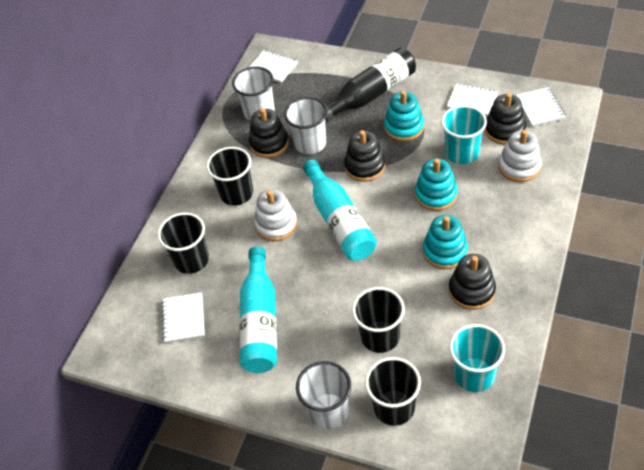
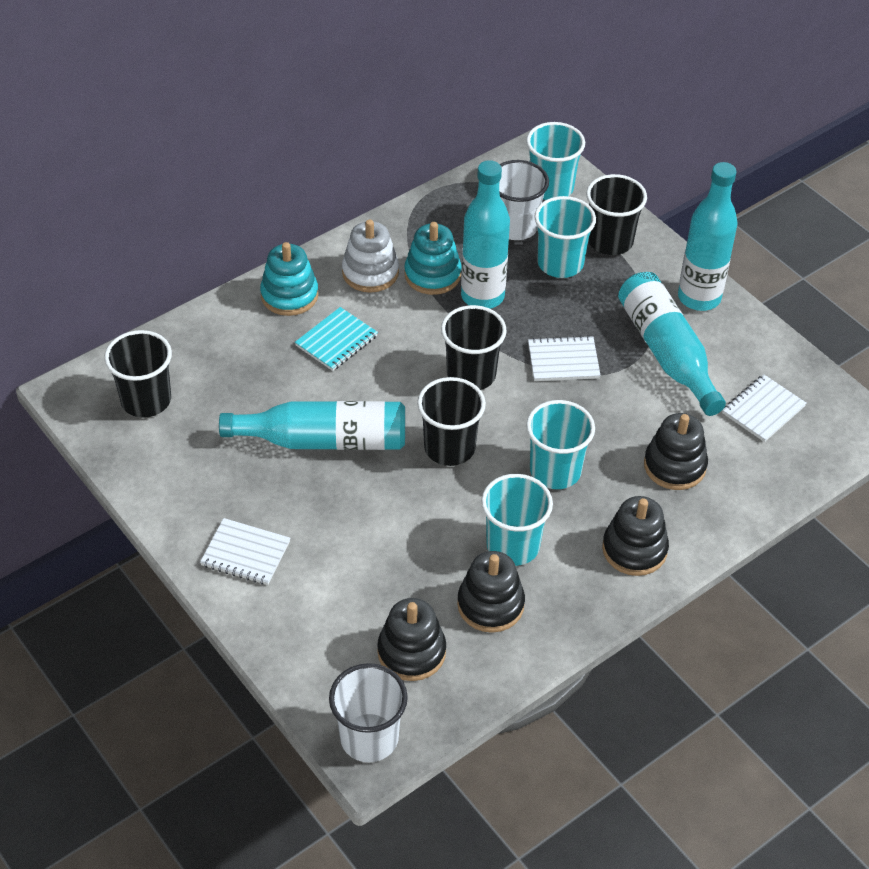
black bottle: 1 -> 0
turquoise bottle: 2 -> 4
turquoise cup: 2 -> 4
turquoise notebook: 0 -> 1
turquoise stacking toy: 3 -> 2
white cup: 3 -> 2
white notebook: 4 -> 3
white stacking toy: 2 -> 1

